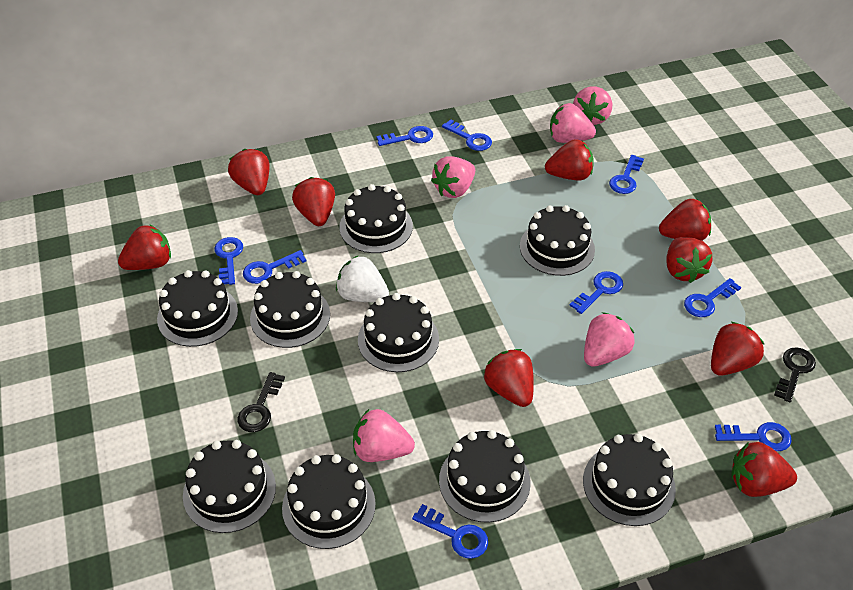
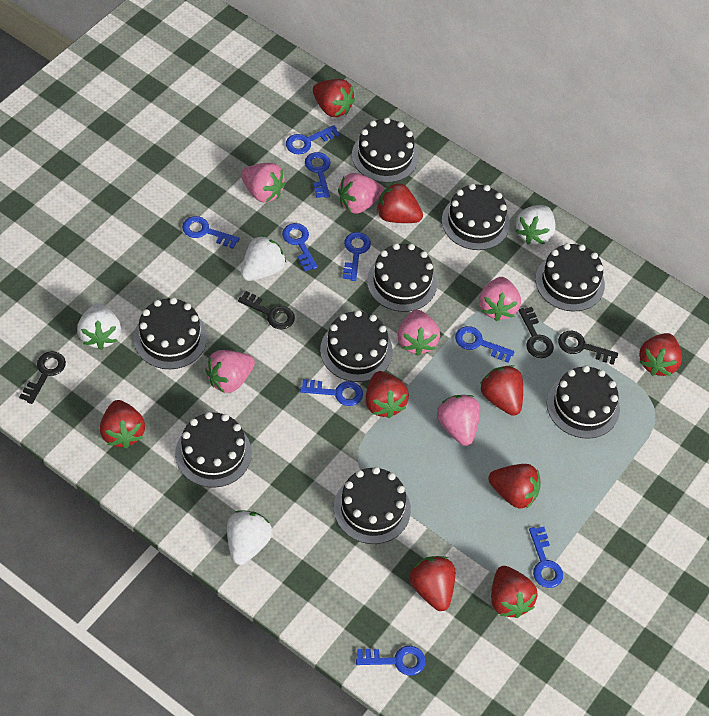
black key: 2 -> 4
pink strawberry: 5 -> 6
white strawberry: 1 -> 4

